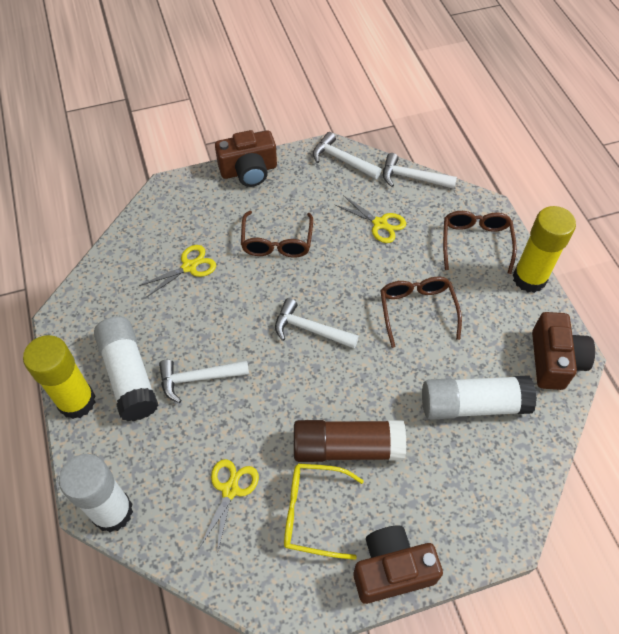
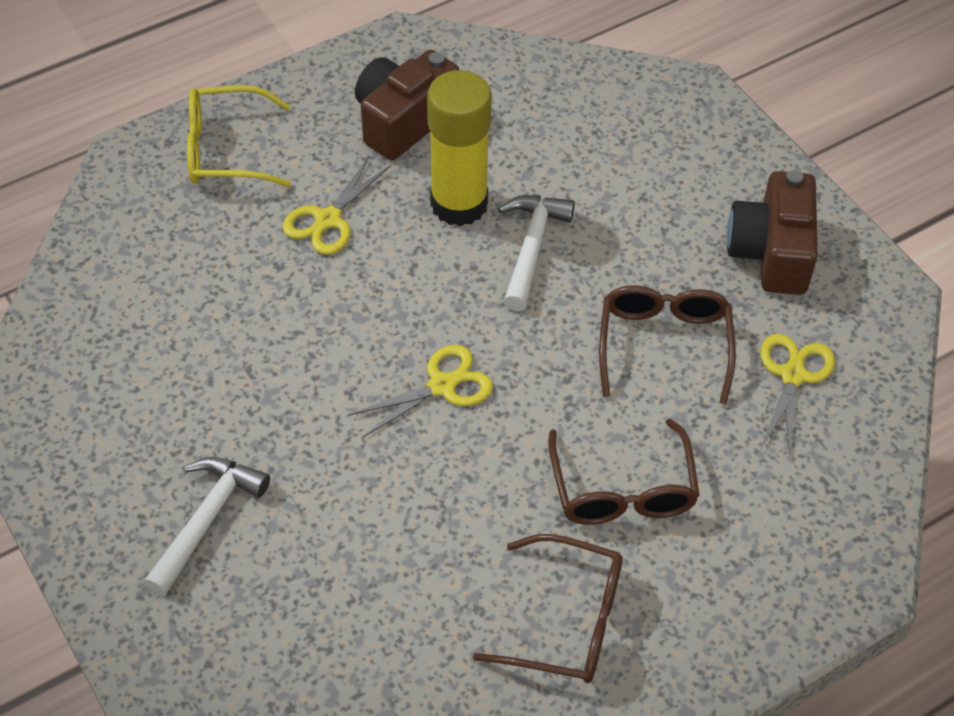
brown camera: 3 -> 2
brown glue stick: 1 -> 0
white glue stick: 3 -> 0
white hammer: 4 -> 2
yellow glue stick: 2 -> 1

